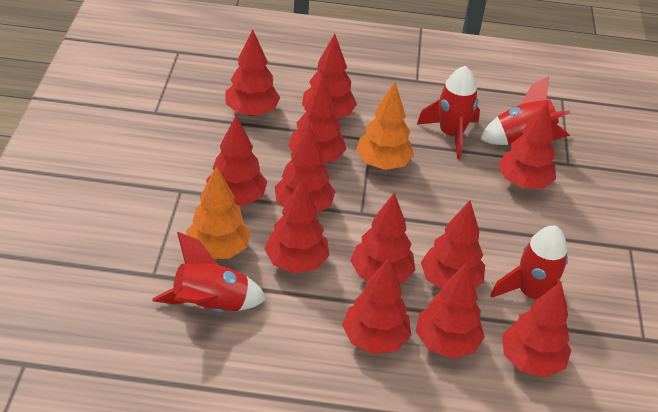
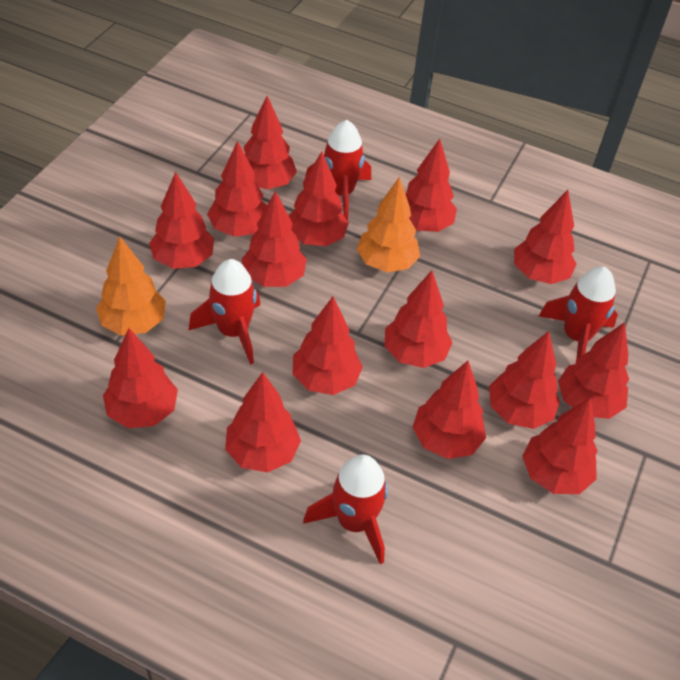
red tree: 12 -> 15

